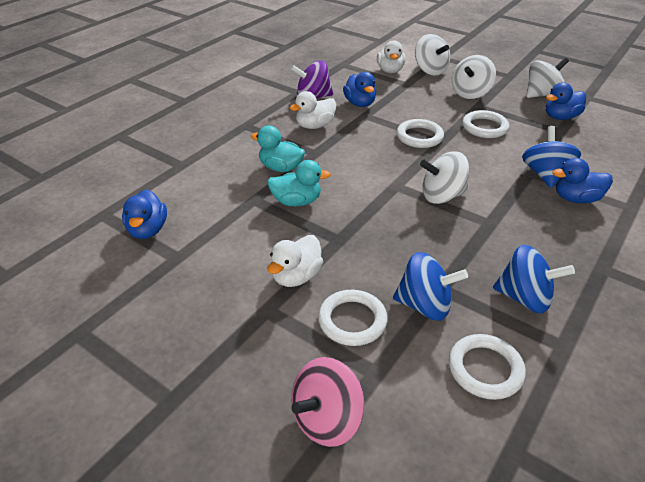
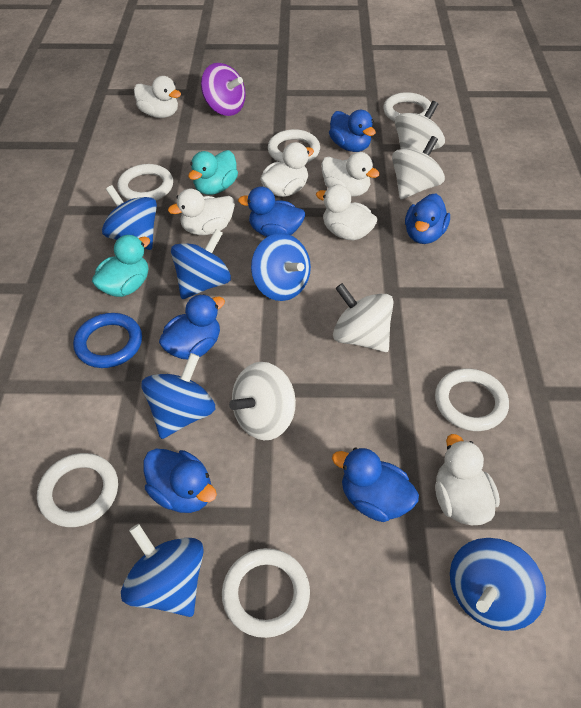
blue duck: 4 -> 6
blue ring: 0 -> 1
blue spinning top: 3 -> 6
pink spinning top: 1 -> 0
white duck: 3 -> 6
white ring: 4 -> 6

